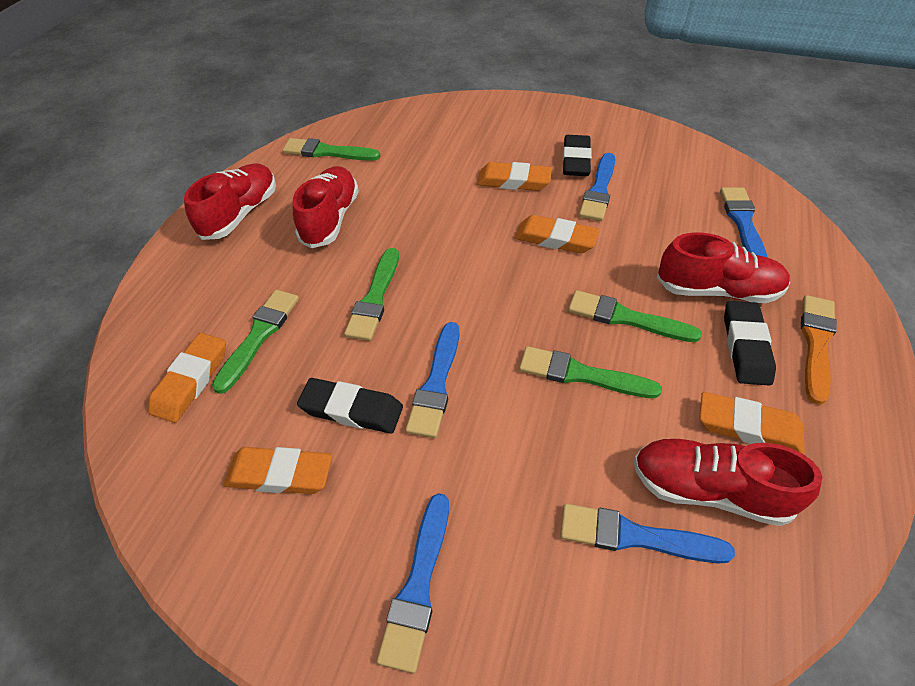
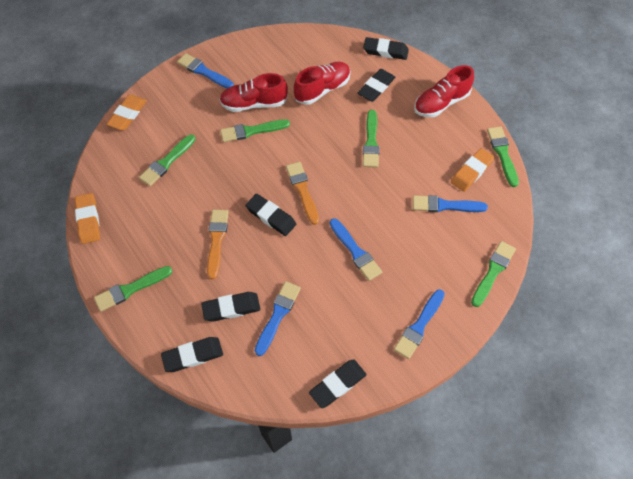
black eraser: 3 -> 6
green brush: 5 -> 6
orange brush: 1 -> 2
orange eraser: 5 -> 3
red shoe: 4 -> 3

